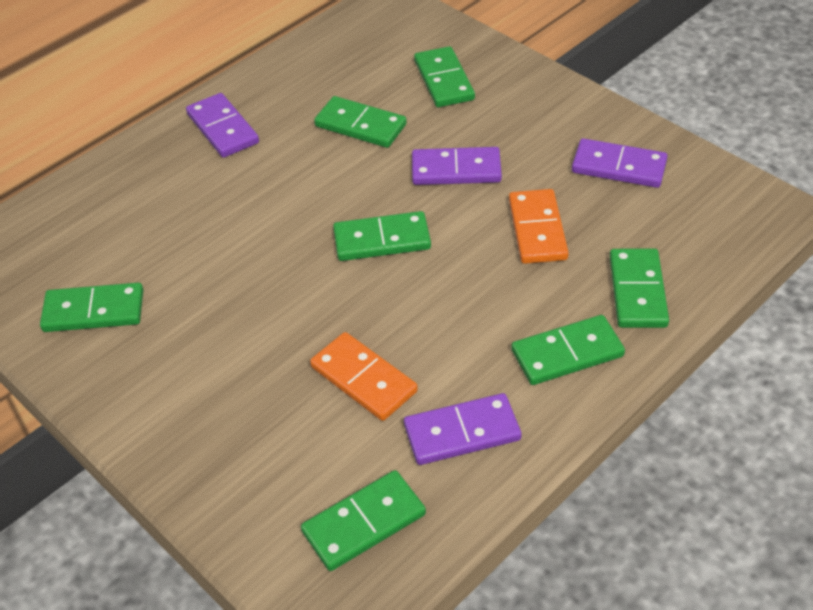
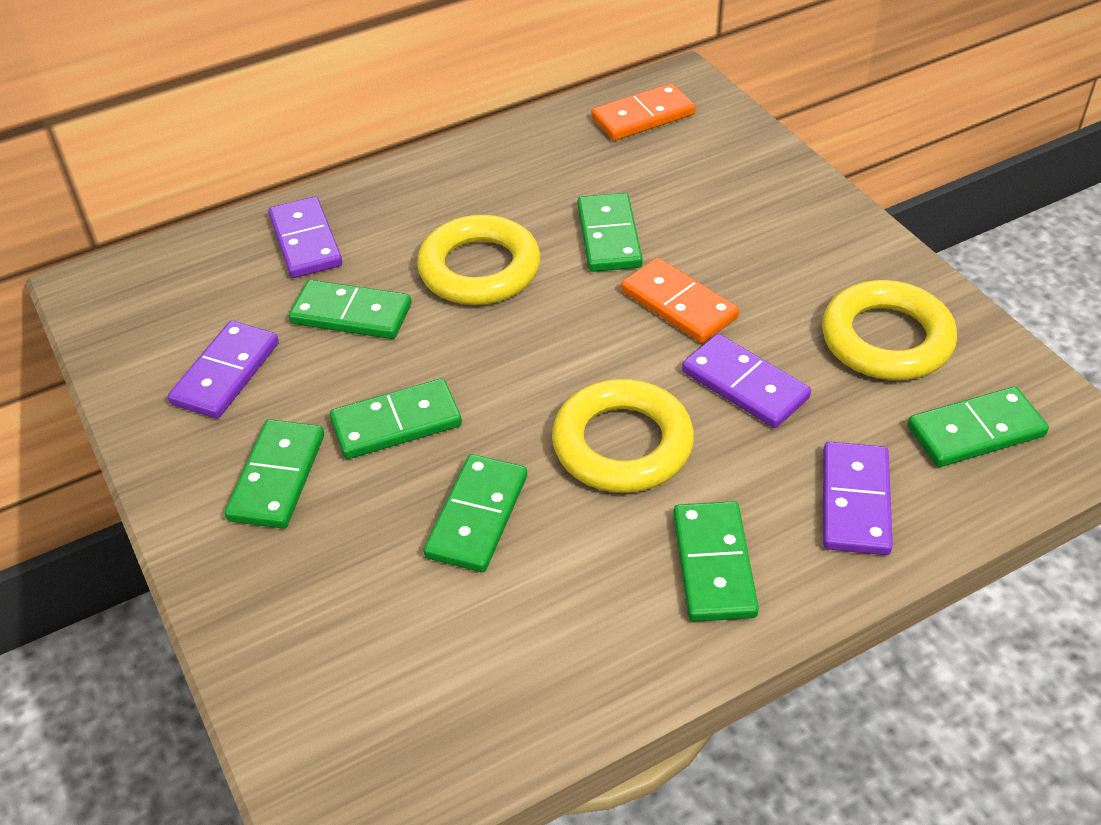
yellow ring: 0 -> 3

